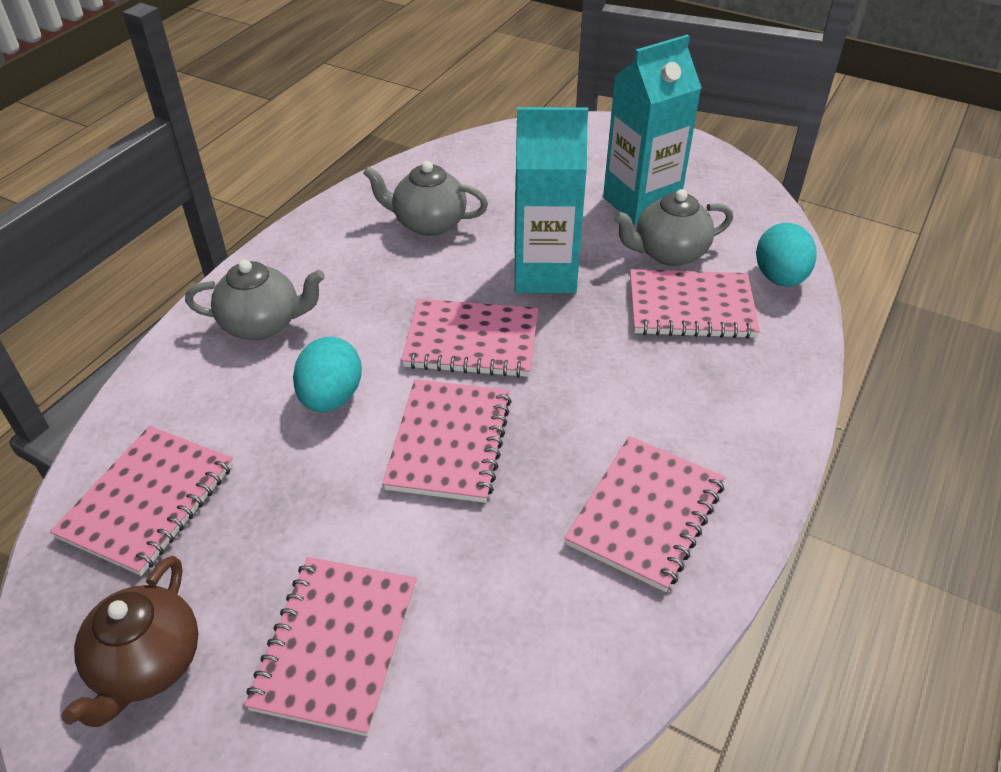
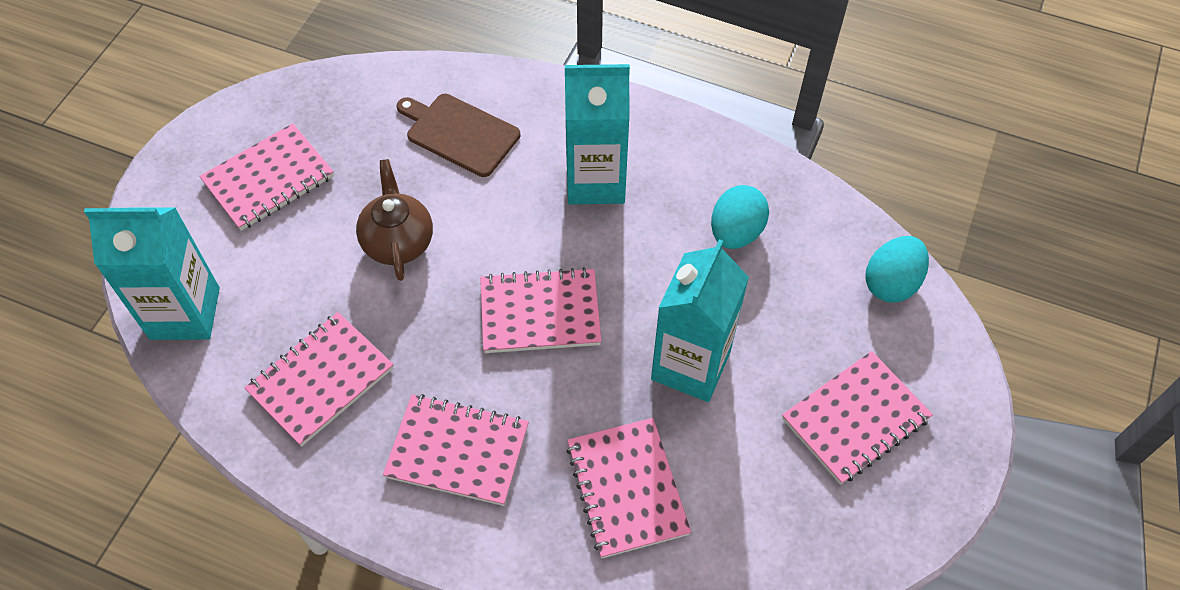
brown cutting board: 0 -> 1
grey teapot: 3 -> 0
turquoise carton: 2 -> 3

